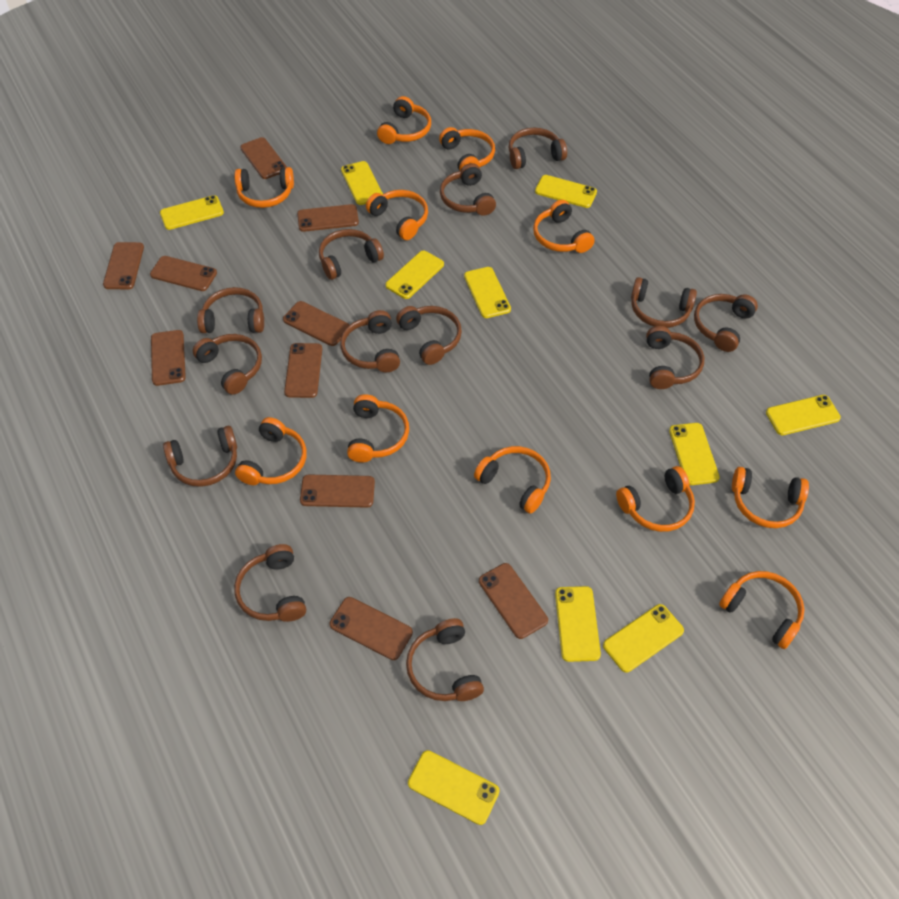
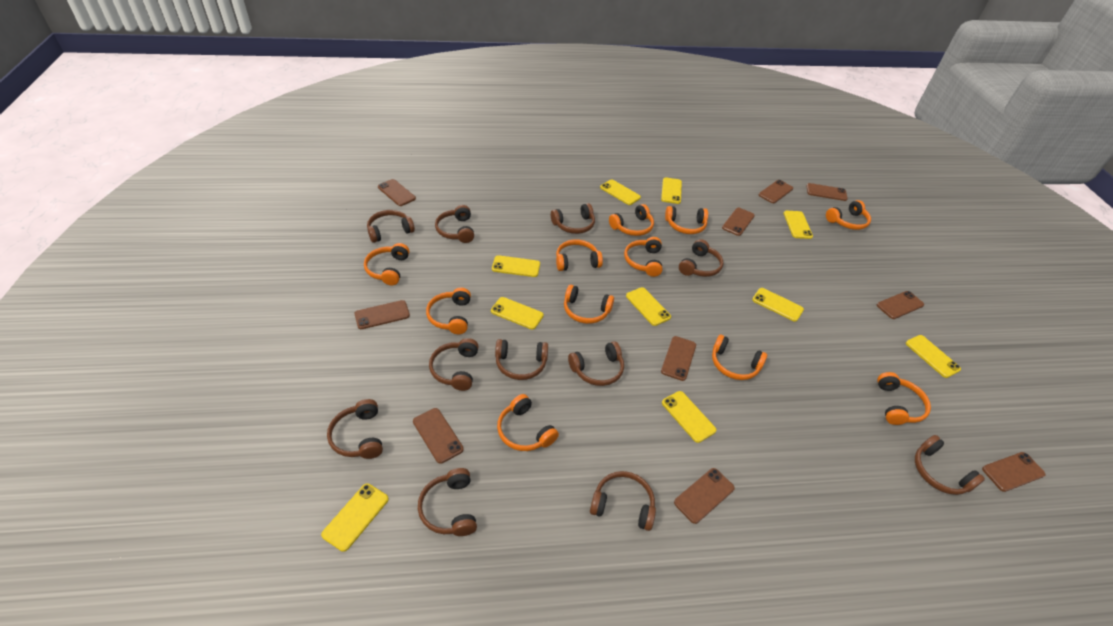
brown headphones: 13 -> 11

